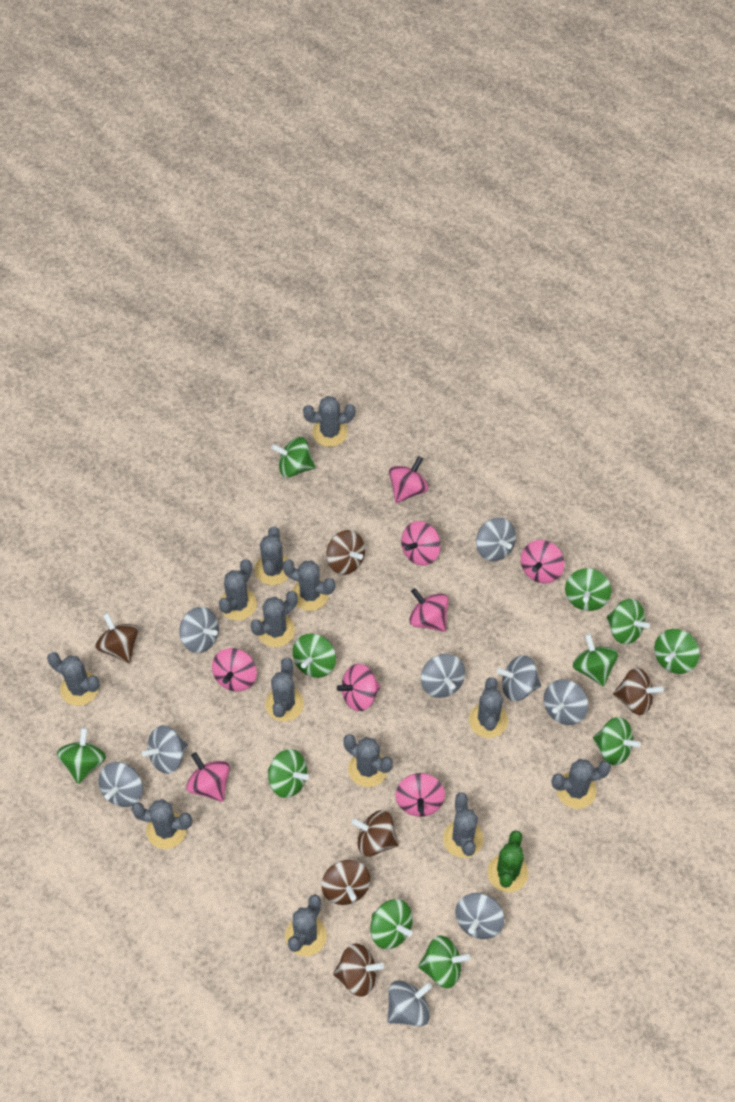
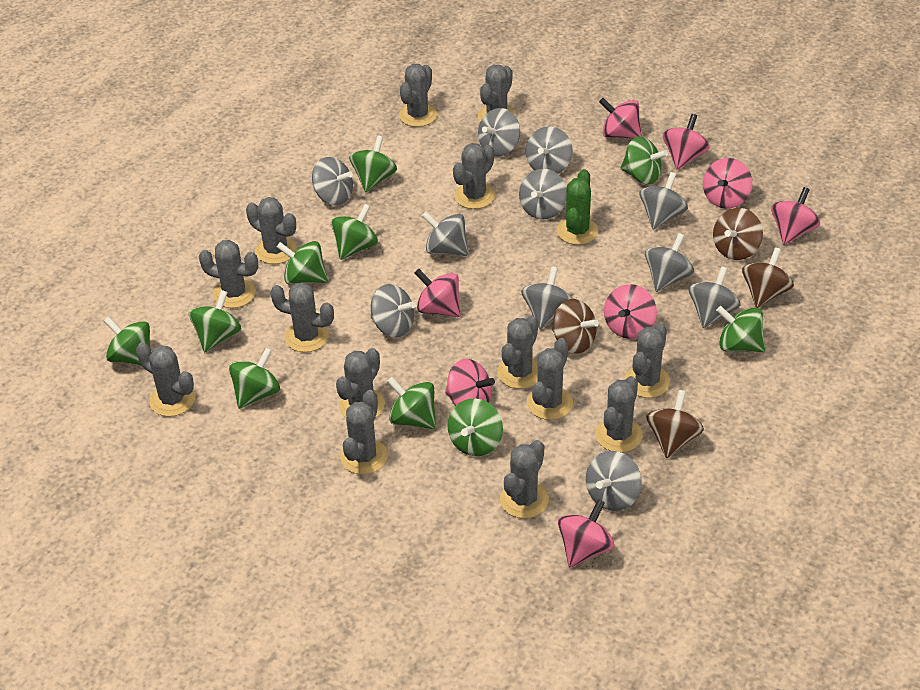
brown spinning top: 6 -> 4
green spinning top: 11 -> 10
grey cactus: 13 -> 14
grey spinning top: 9 -> 11

